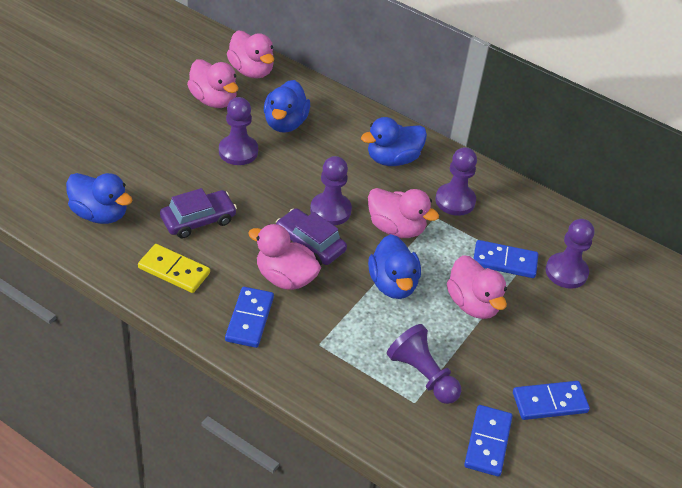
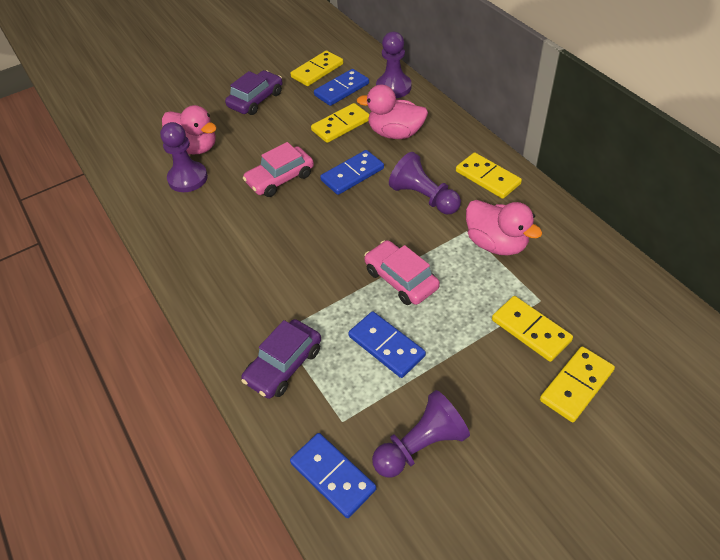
blue duck: 4 -> 0
pink car: 0 -> 2
pink duck: 5 -> 3
purple pawn: 5 -> 4
yellow domino: 1 -> 5

